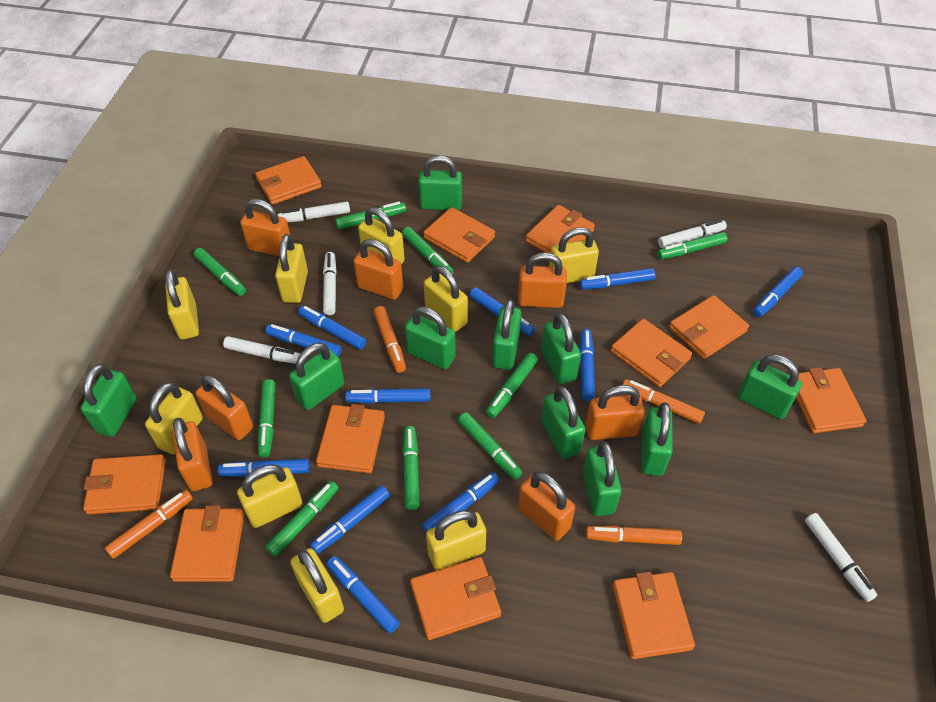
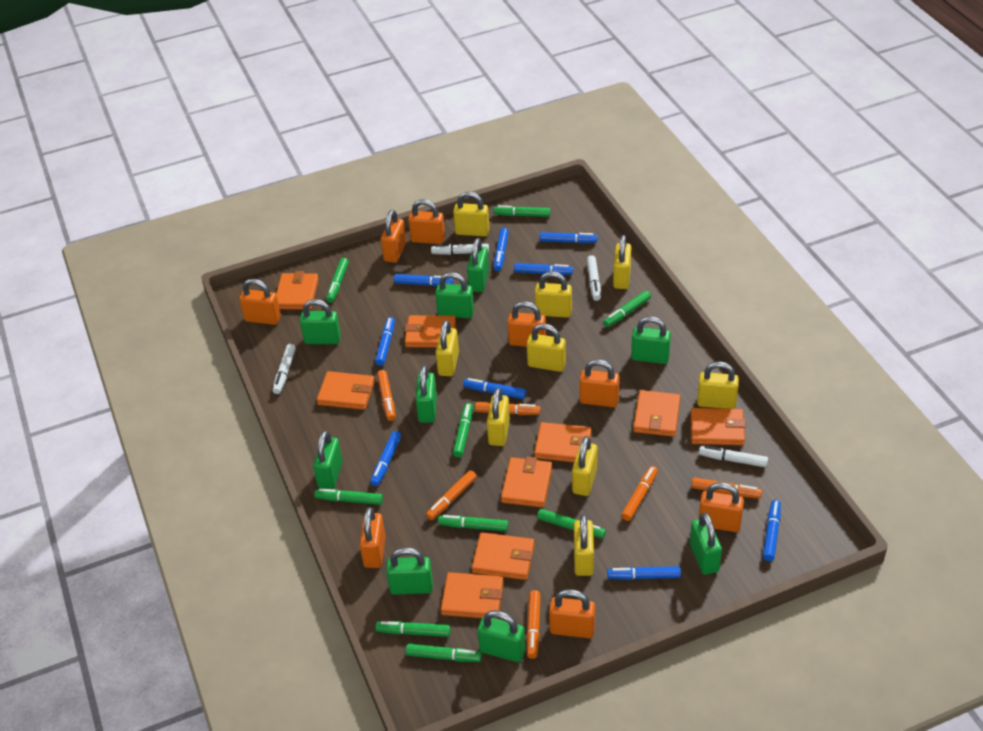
blue marker: 11 -> 9
green padlock: 10 -> 9
orange marker: 4 -> 6
orange padlock: 7 -> 8
orange wallet: 11 -> 9
white marker: 5 -> 4

